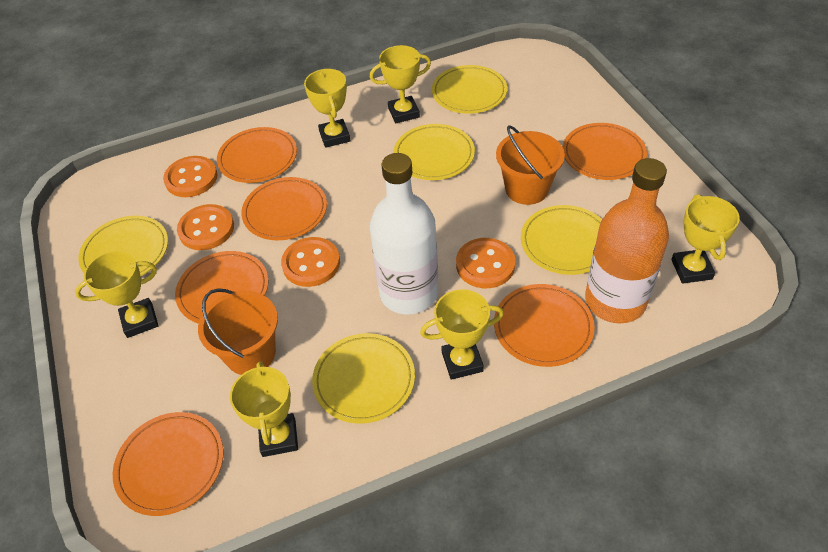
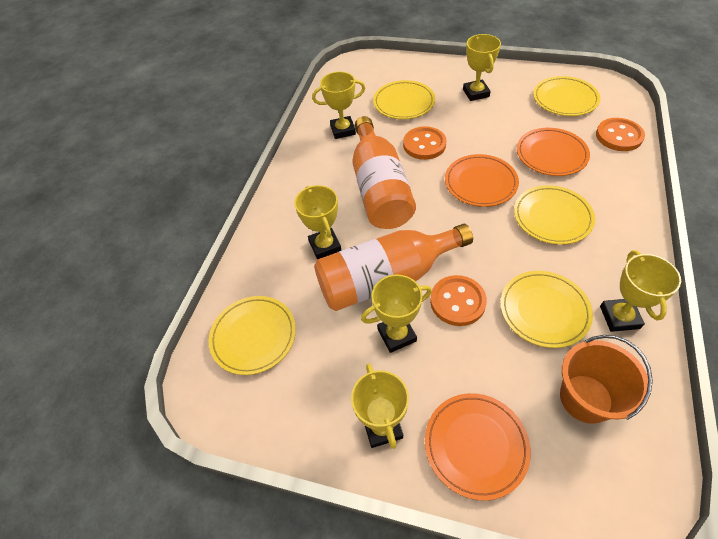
orange bottle: 1 -> 2
orange bucket: 2 -> 1
orange button: 4 -> 3
orange plate: 6 -> 3
white bottle: 1 -> 0

